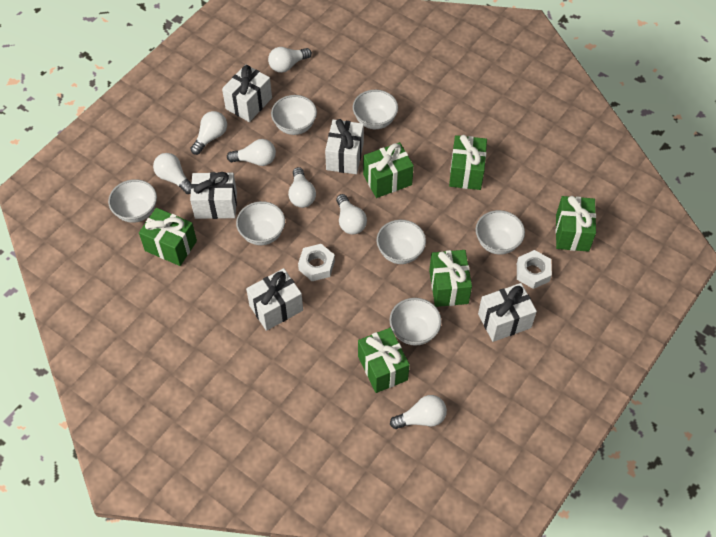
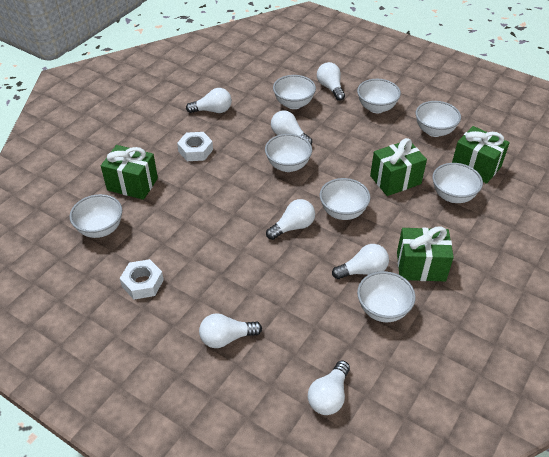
green gift: 6 -> 4
white bowl: 7 -> 8
white gift: 5 -> 0

